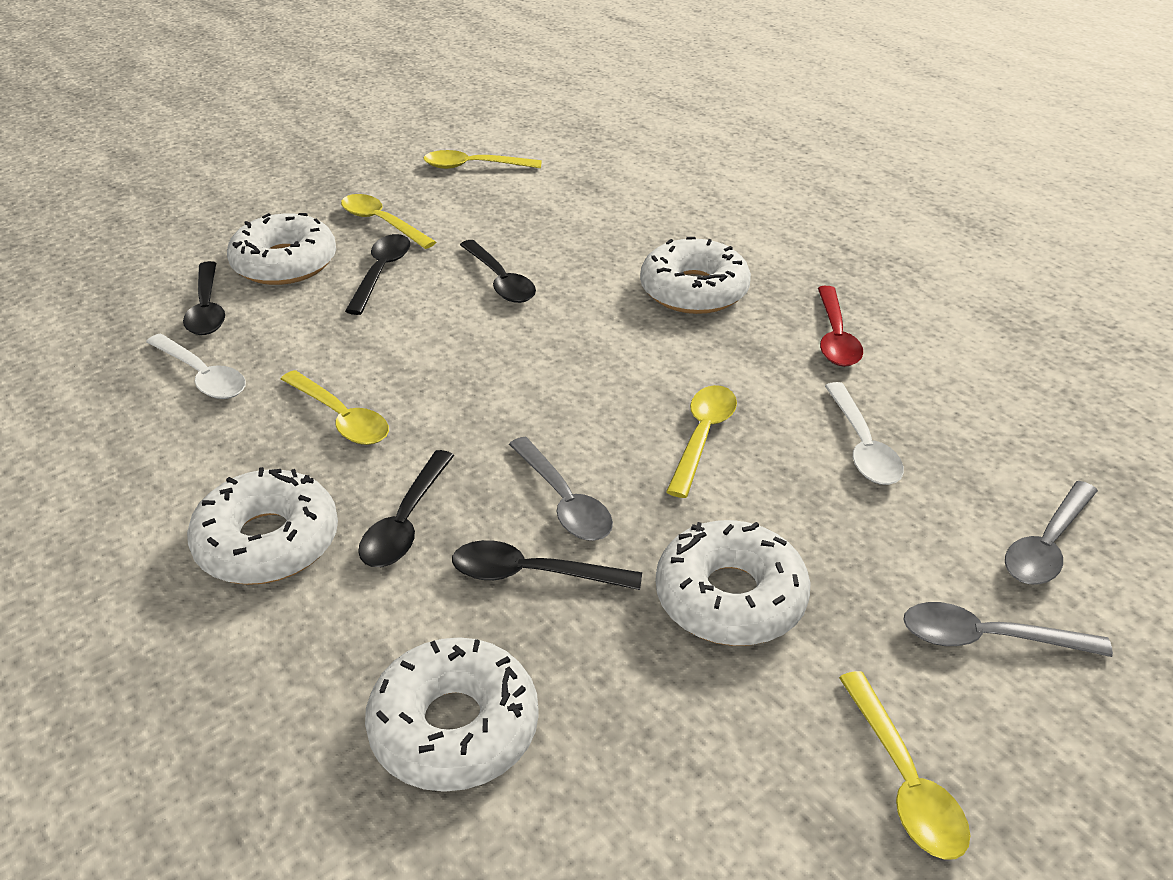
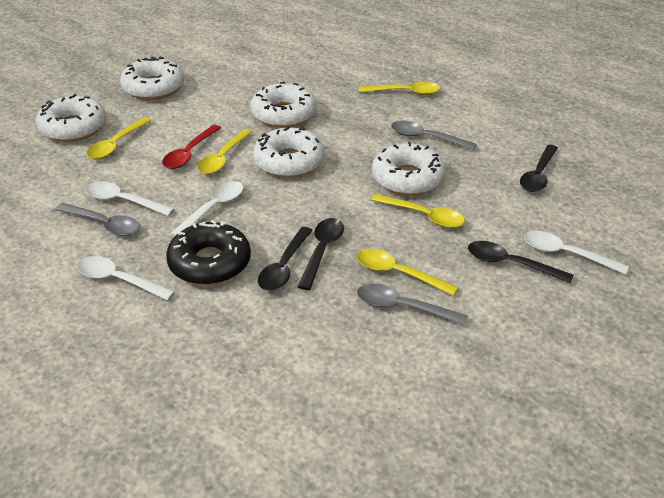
black donut: 0 -> 1
black spoon: 5 -> 4
white spoon: 2 -> 4

